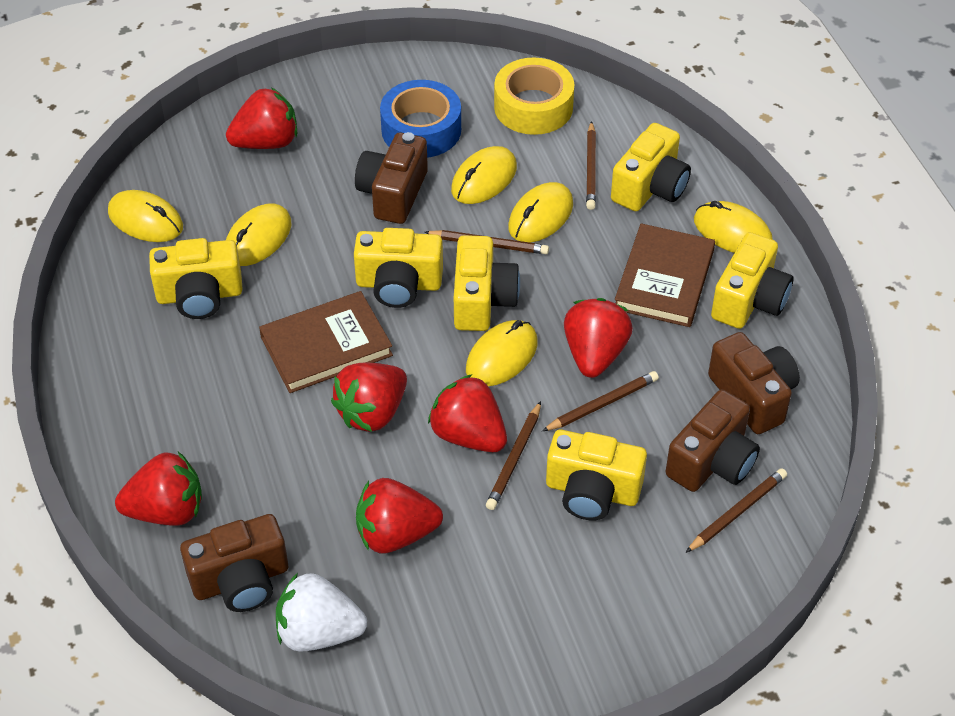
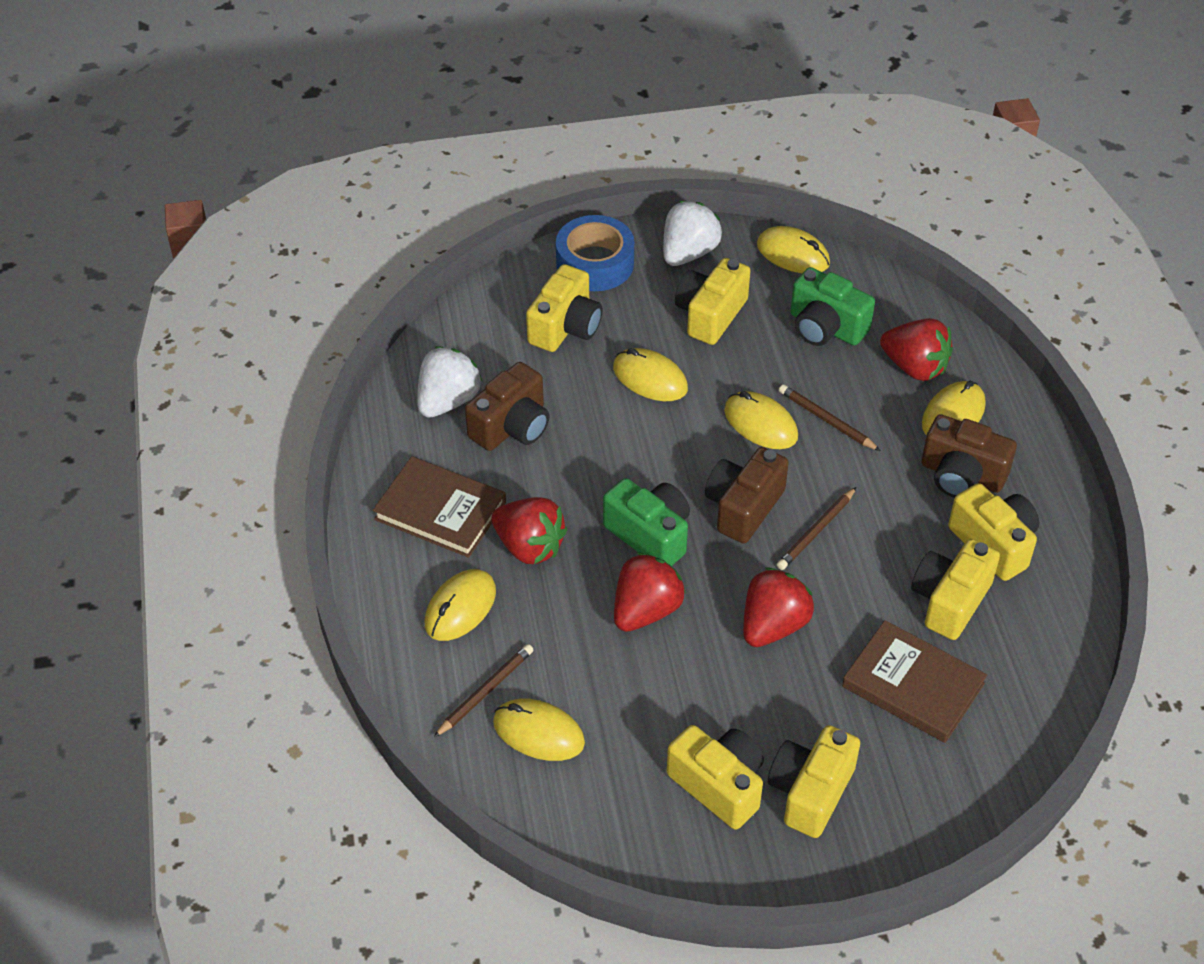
brown camera: 4 -> 3
brown pencil: 5 -> 3
green camera: 0 -> 2
red strawberry: 6 -> 4
white strawberry: 1 -> 2
yellow tape: 1 -> 0

